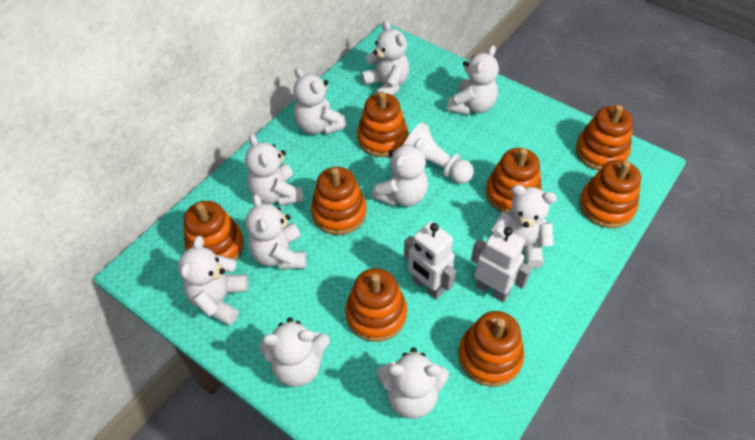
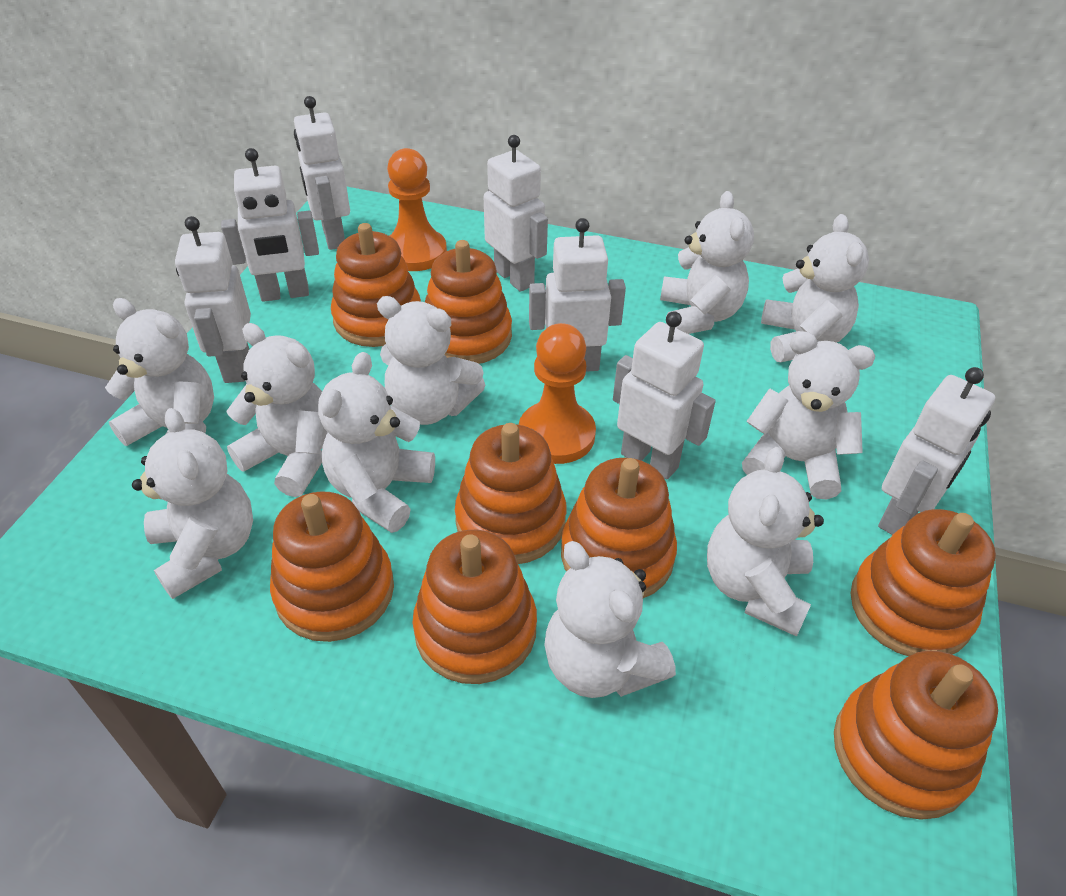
orange pawn: 0 -> 2
white pawn: 1 -> 0
white robot: 2 -> 7

